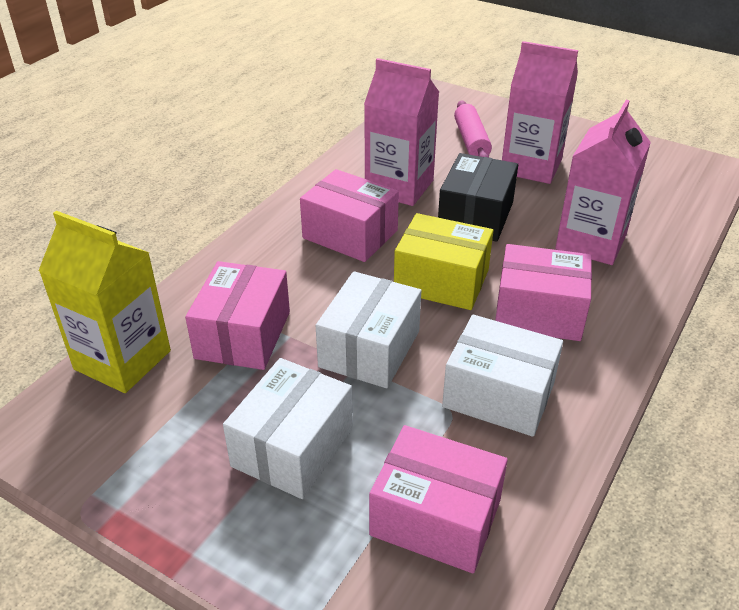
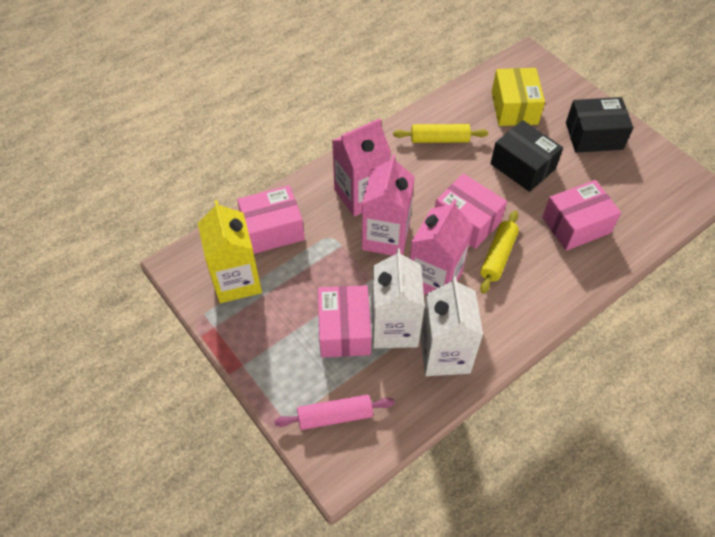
black box: 1 -> 2
white box: 3 -> 0
white carton: 0 -> 2
yellow rolling pin: 0 -> 2

